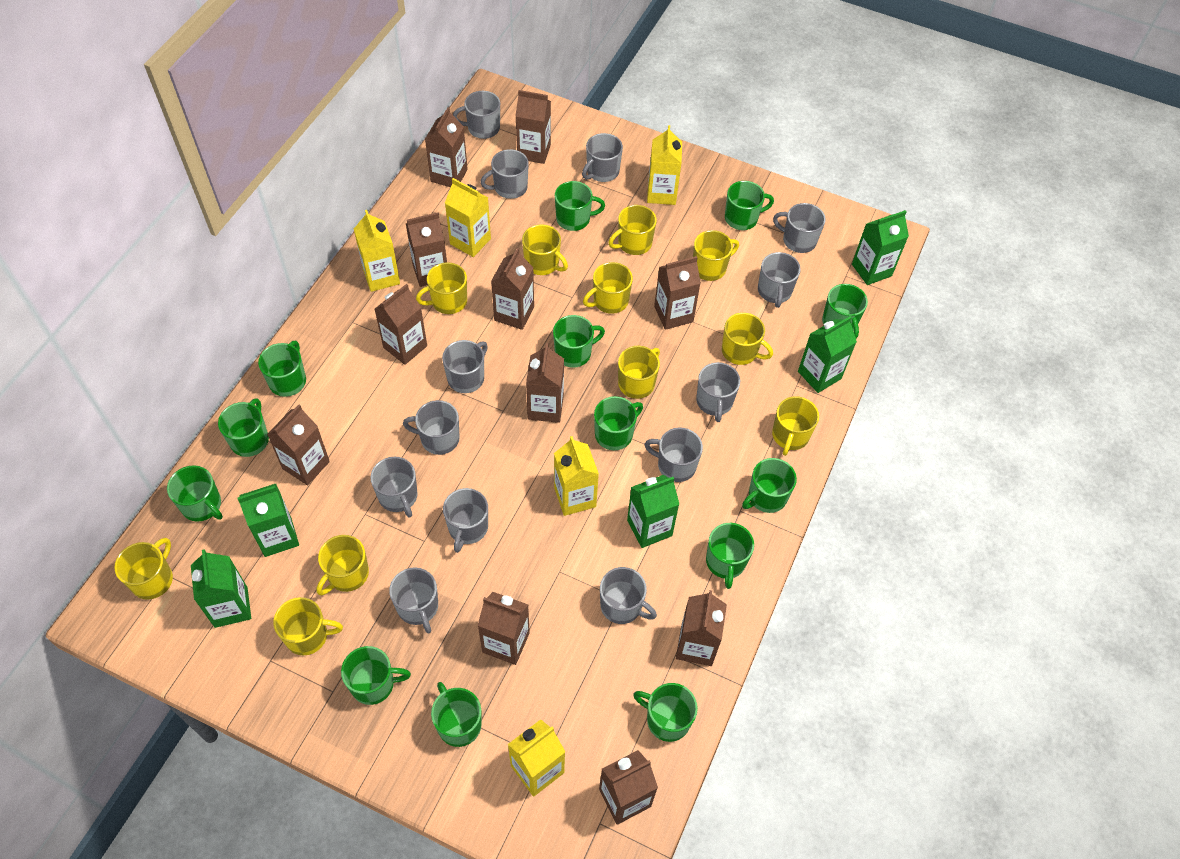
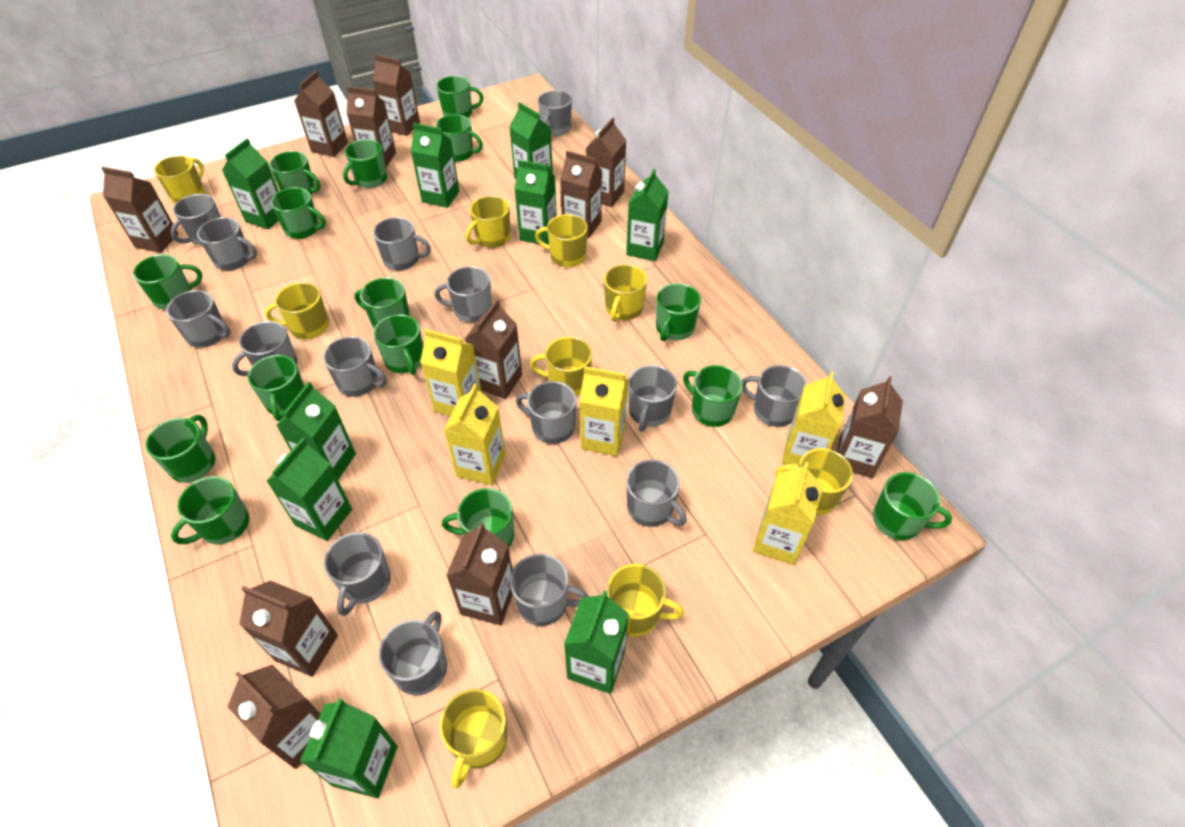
green carton: 5 -> 9
green mug: 13 -> 15
grey mug: 13 -> 15
yellow mug: 11 -> 9

